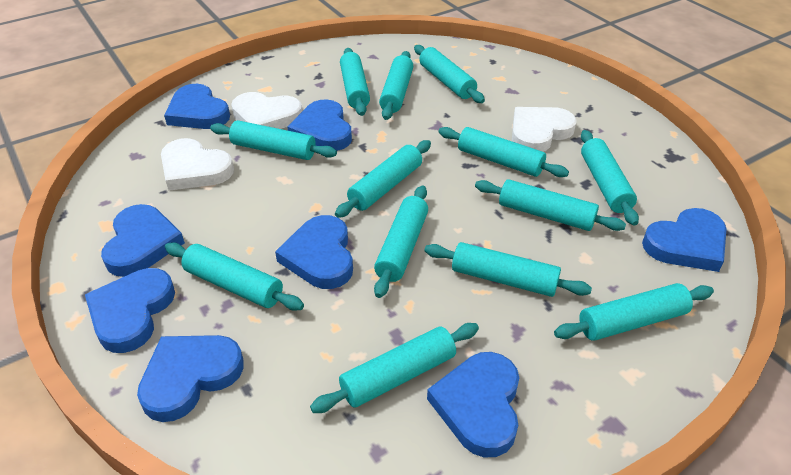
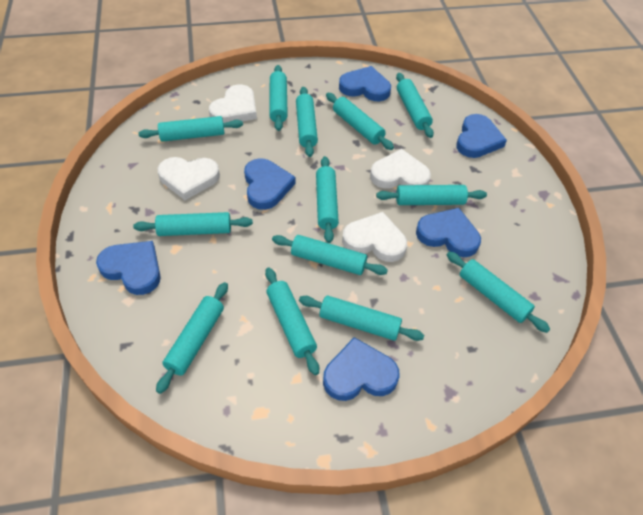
blue heart: 8 -> 6
white heart: 3 -> 4

